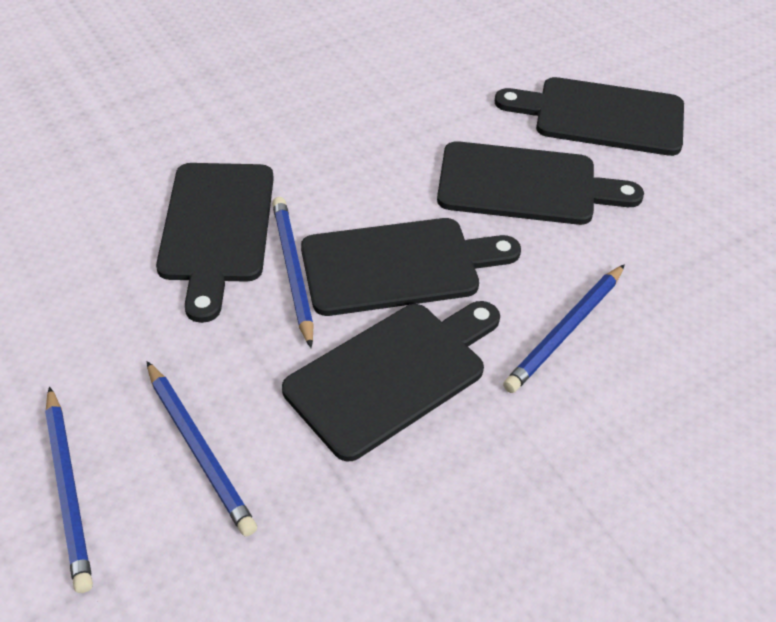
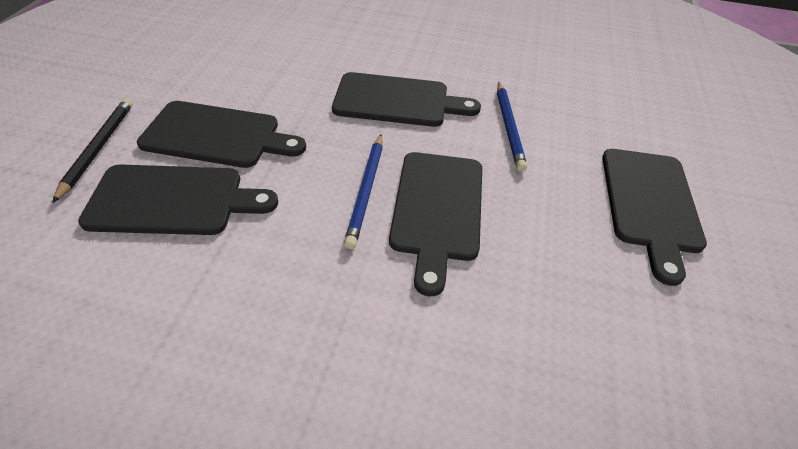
black pencil: 0 -> 1
blue pencil: 4 -> 2

